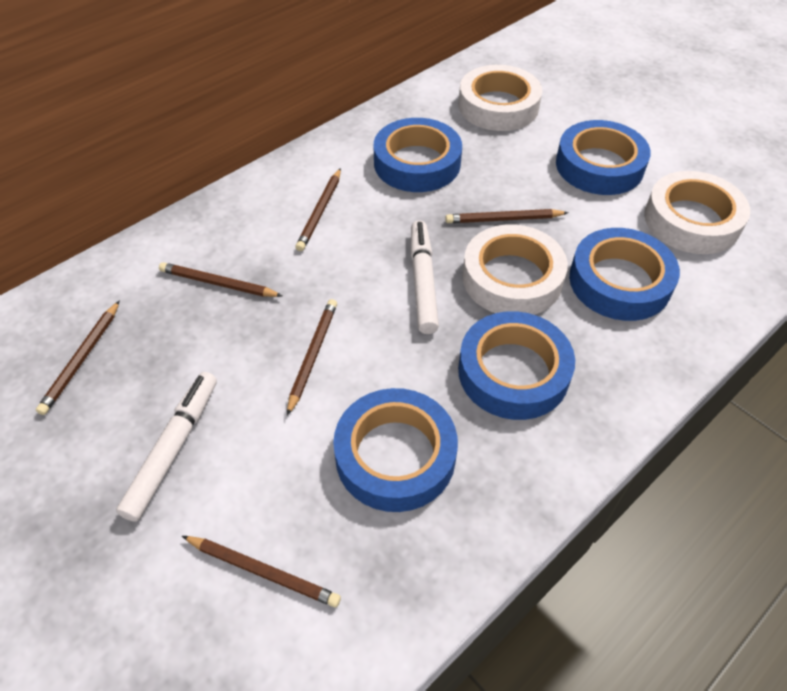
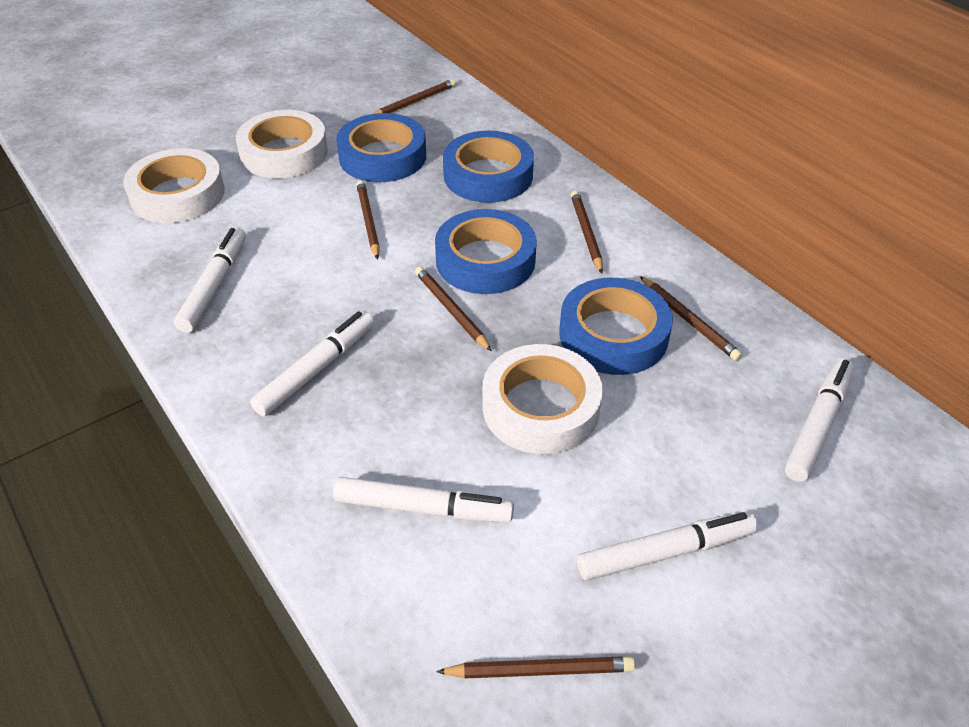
blue tape: 5 -> 4
white marker: 2 -> 5

